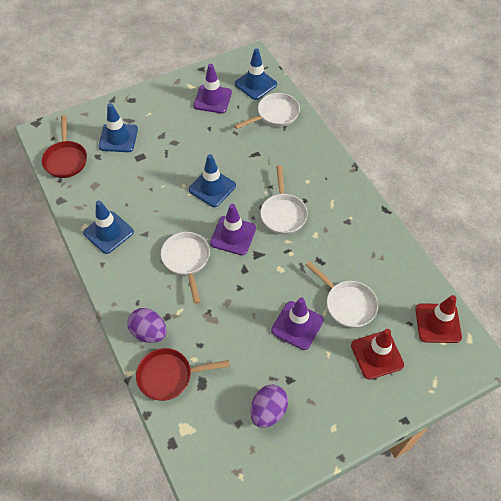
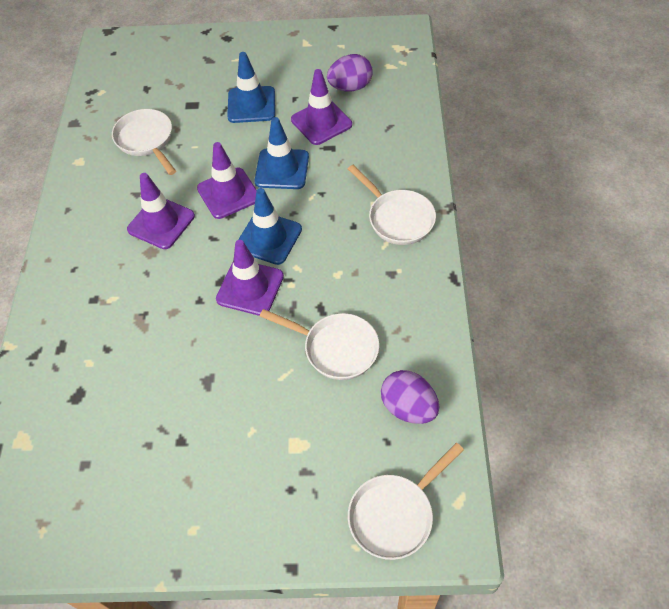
blue traffic cone: 4 -> 3
purple traffic cone: 3 -> 4
red pan: 2 -> 0
red traffic cone: 2 -> 0

